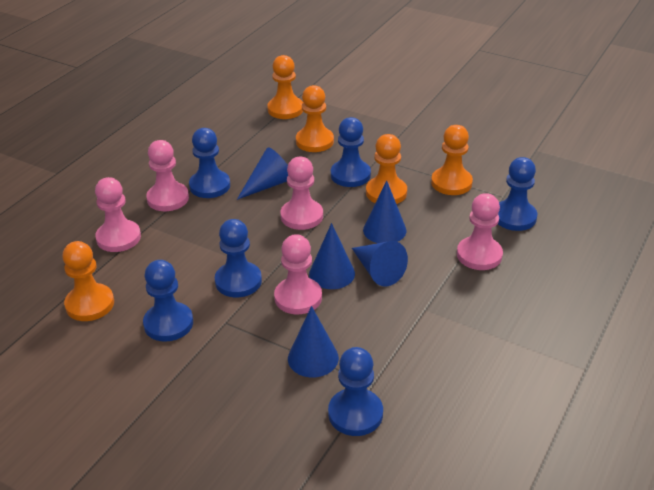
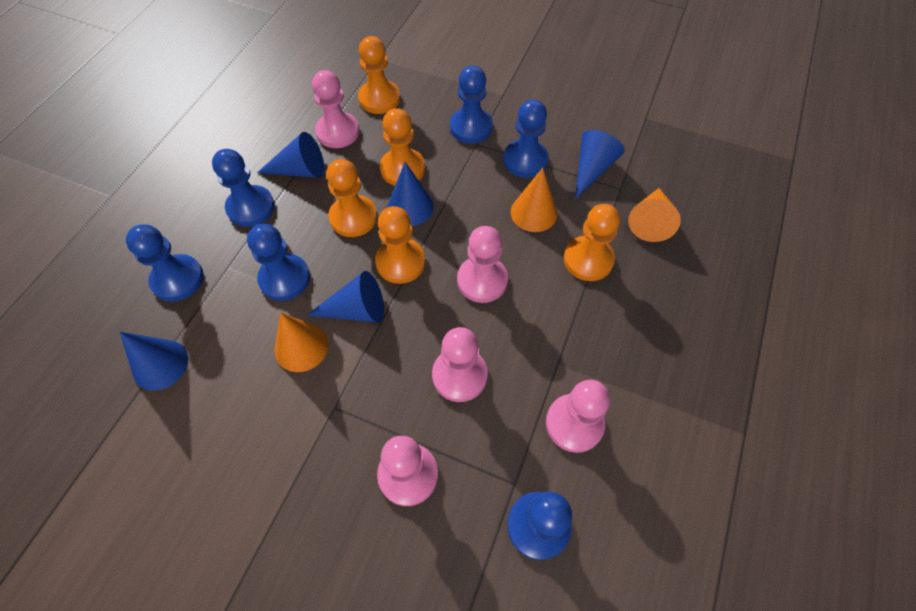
orange cone: 0 -> 3

